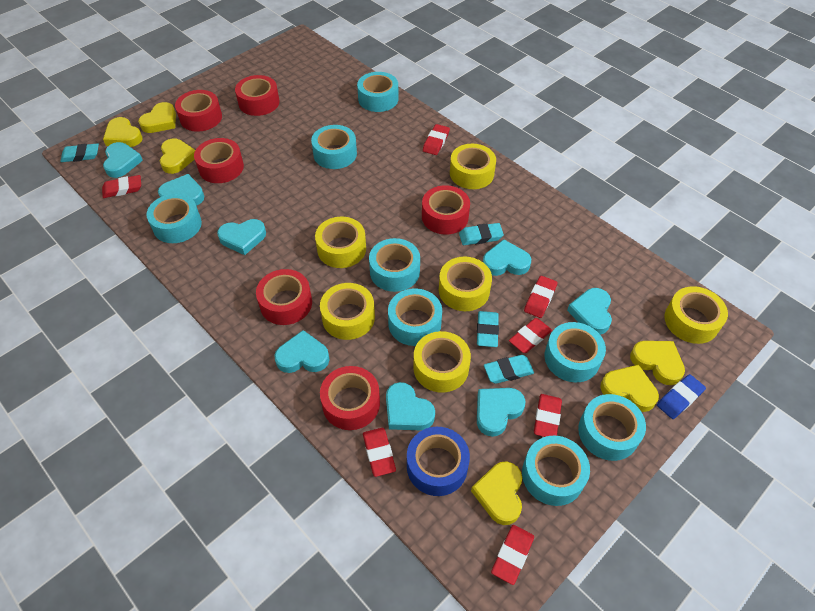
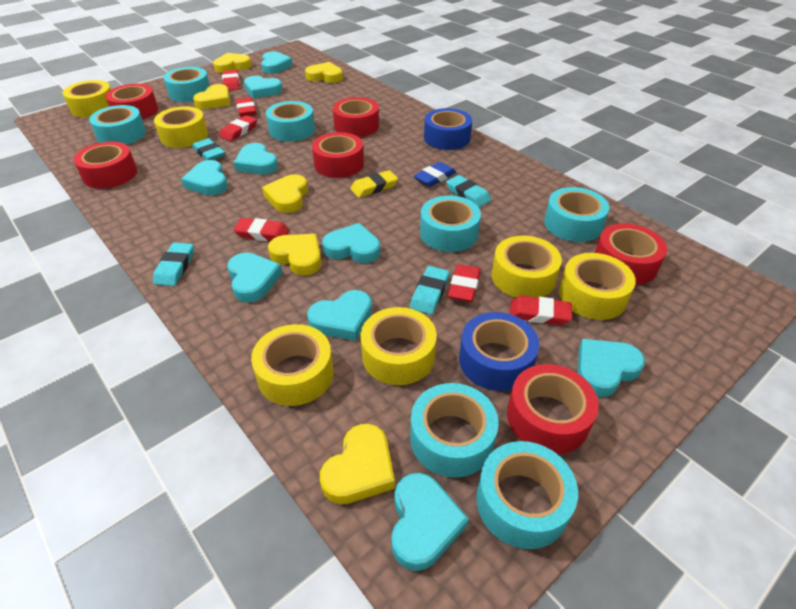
blue tape: 1 -> 2
red eraser: 7 -> 6
turquoise heart: 8 -> 9
turquoise tape: 8 -> 7
yellow eraser: 0 -> 1

